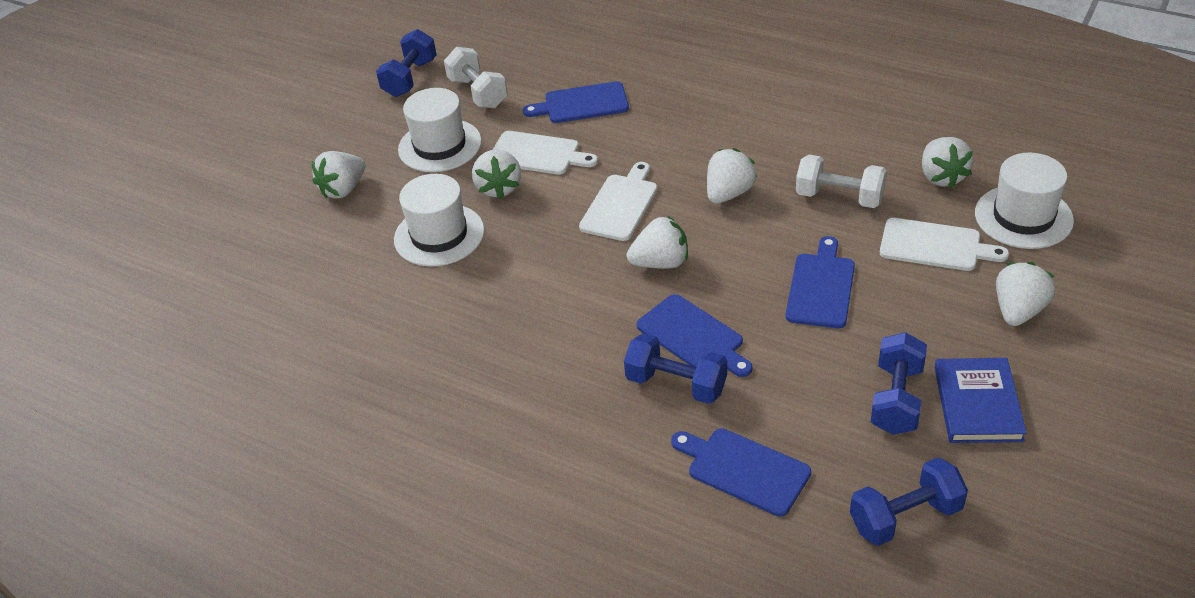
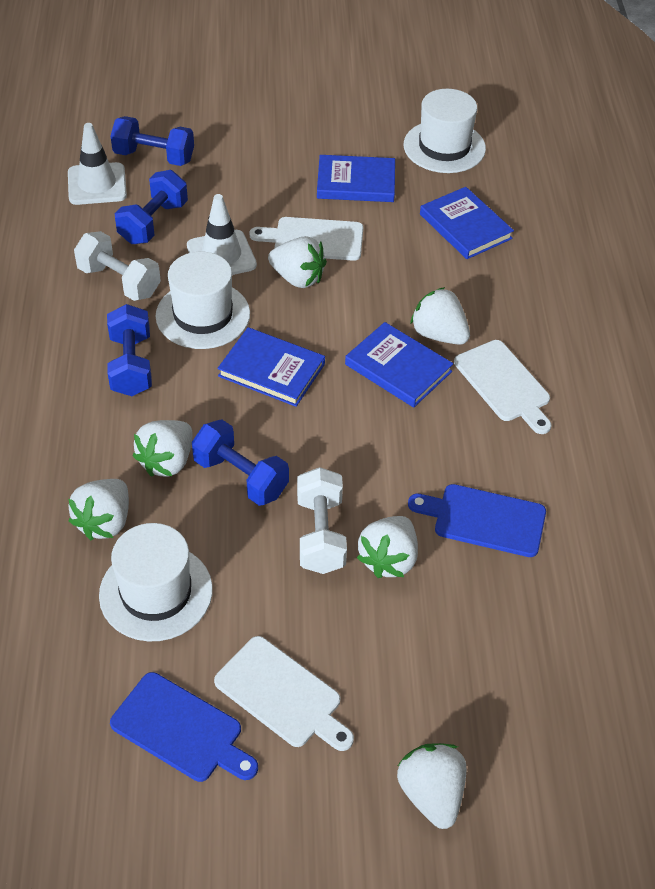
blue book: 1 -> 4
blue cutting board: 4 -> 2
white traffic cone: 0 -> 2

